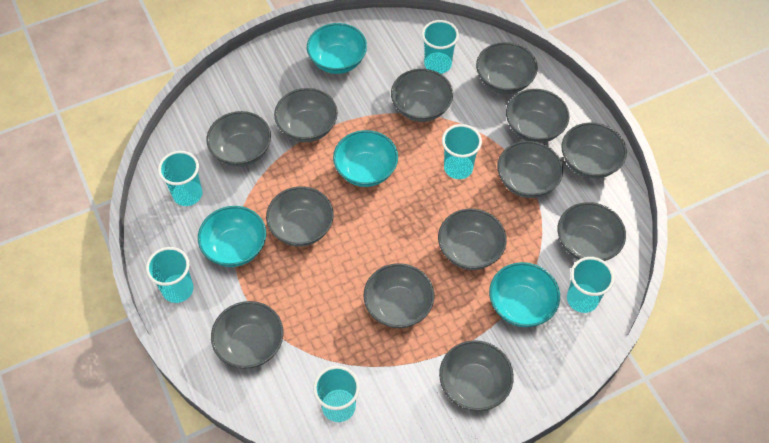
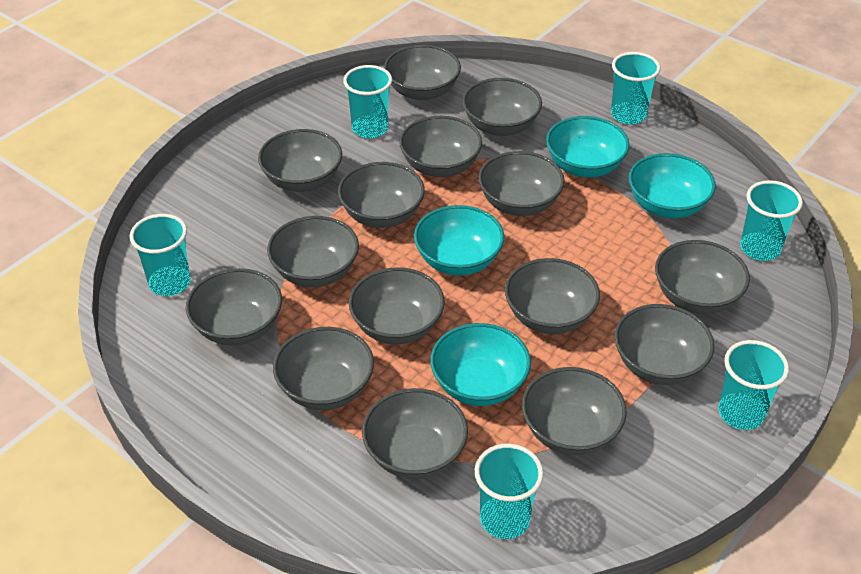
grey bowl: 13 -> 15

